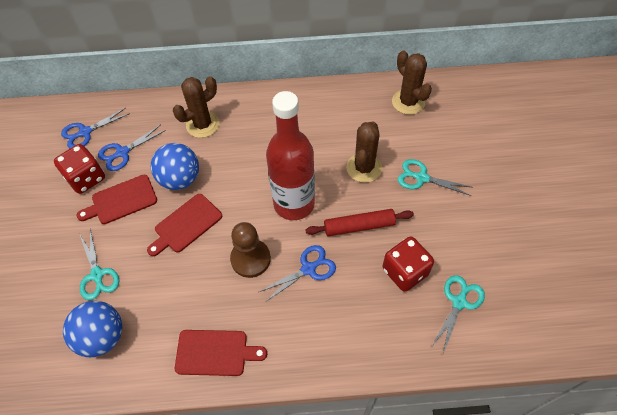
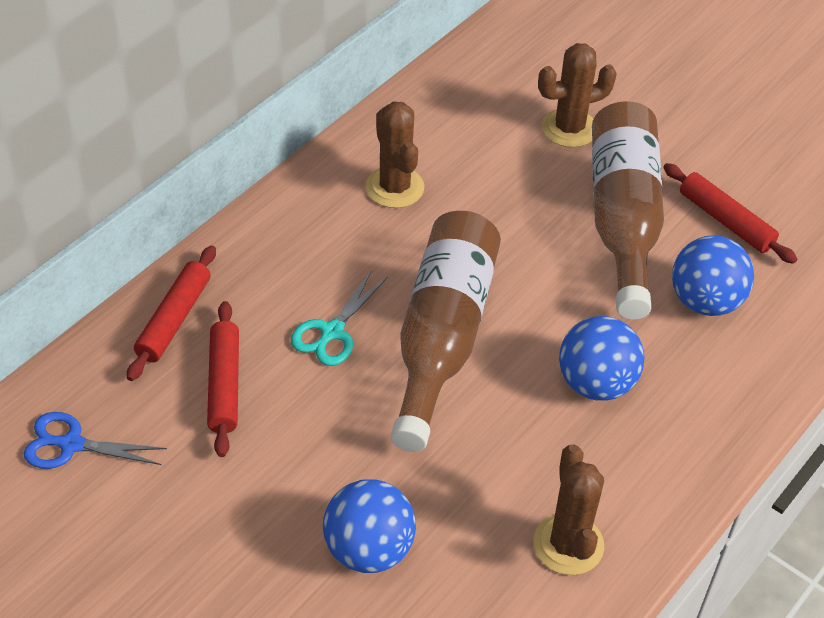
blue ball: 2 -> 3
blue scissors: 3 -> 1
brown bottle: 0 -> 2
brown pawn: 1 -> 0
red bottle: 1 -> 0
red cutting board: 3 -> 0
red dice: 2 -> 0
red rolling pin: 1 -> 3
turquoise scissors: 3 -> 1

